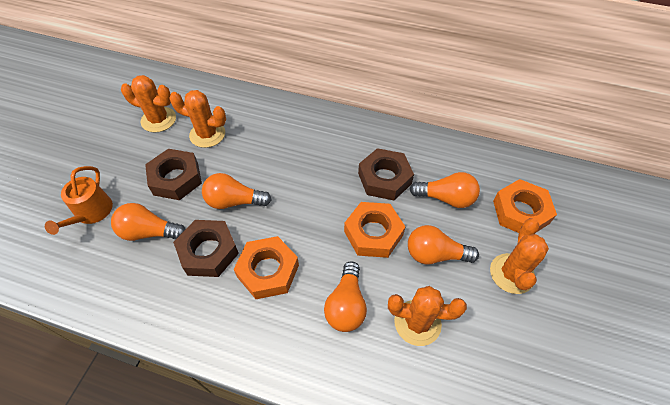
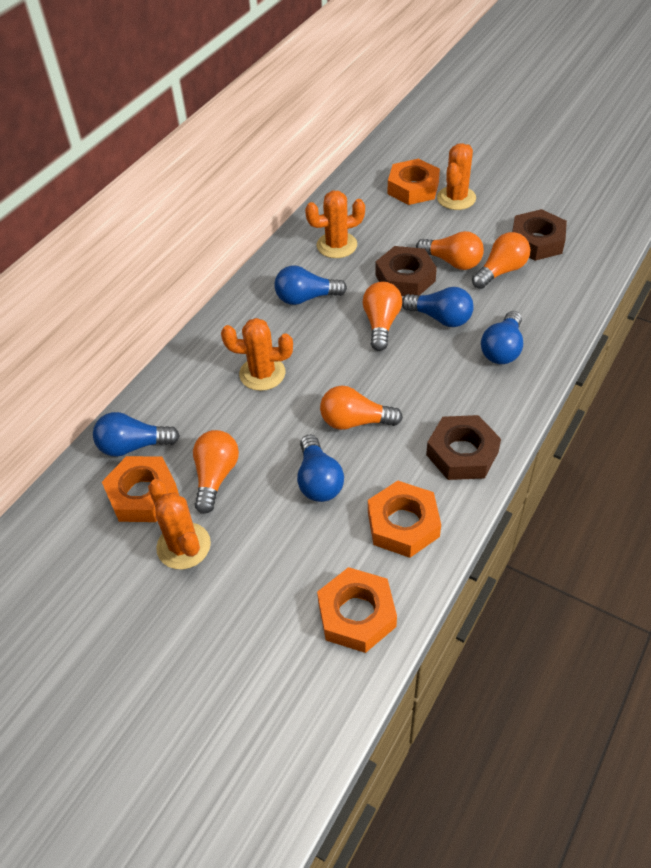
blue light bulb: 0 -> 5
orange nut: 3 -> 4
orange watering can: 1 -> 0

